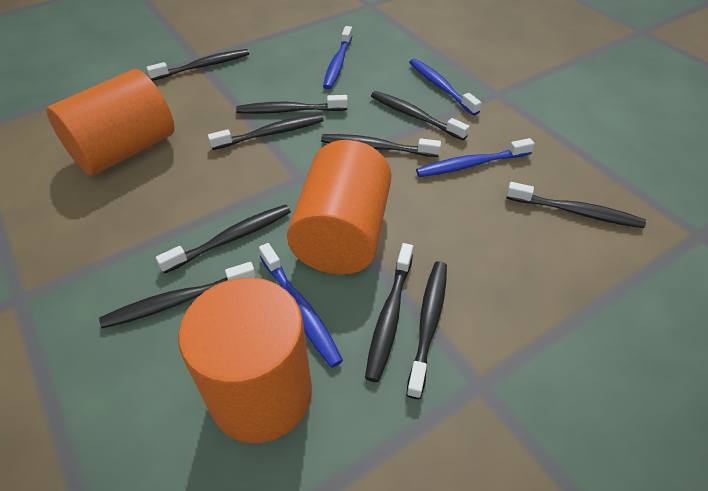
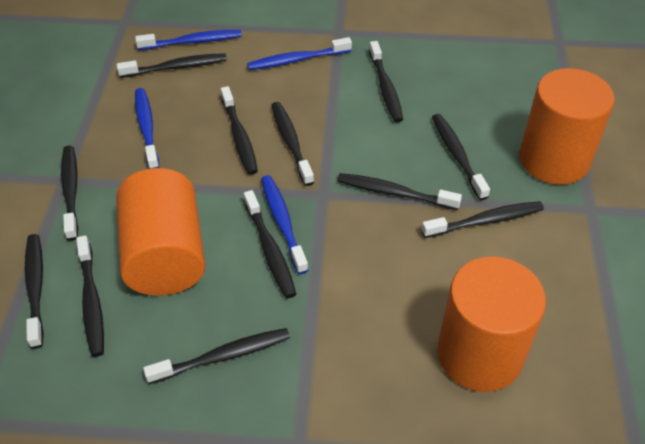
black toothbrush: 10 -> 12

